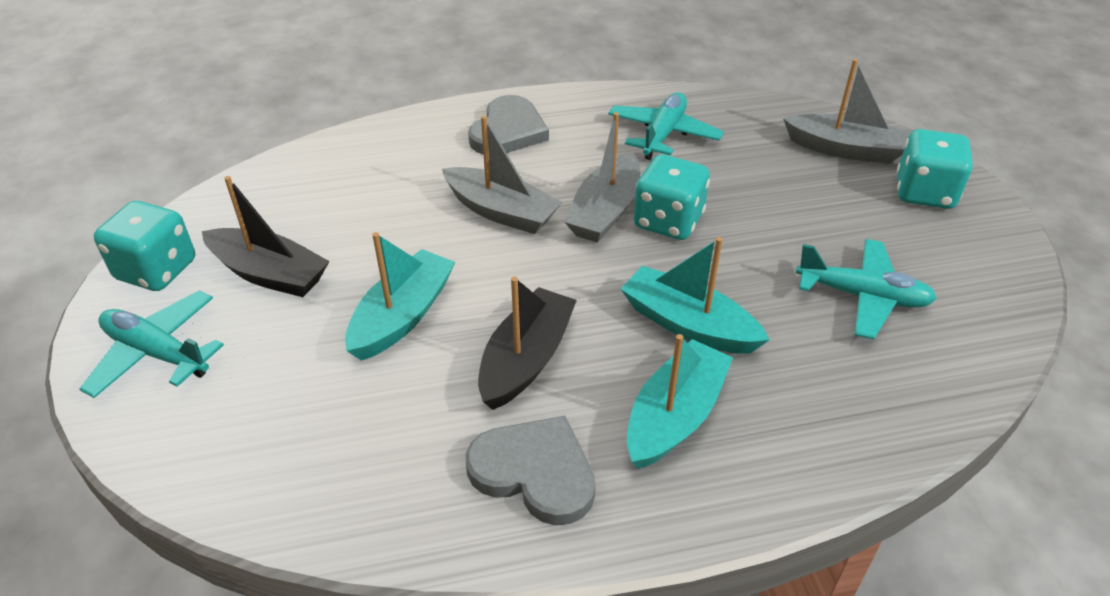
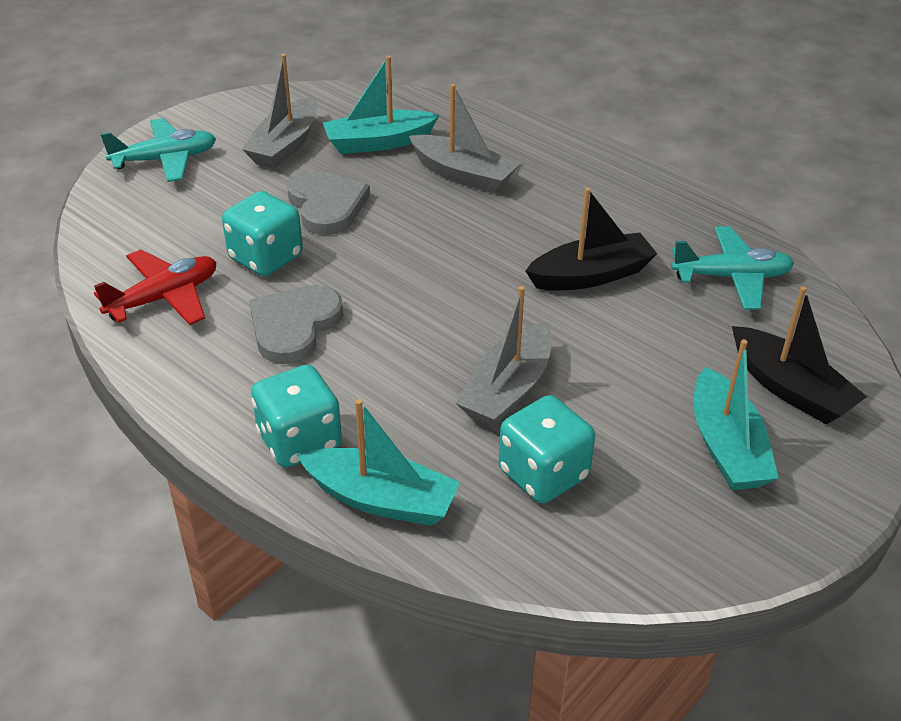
red plane: 0 -> 1
turquoise plane: 3 -> 2

